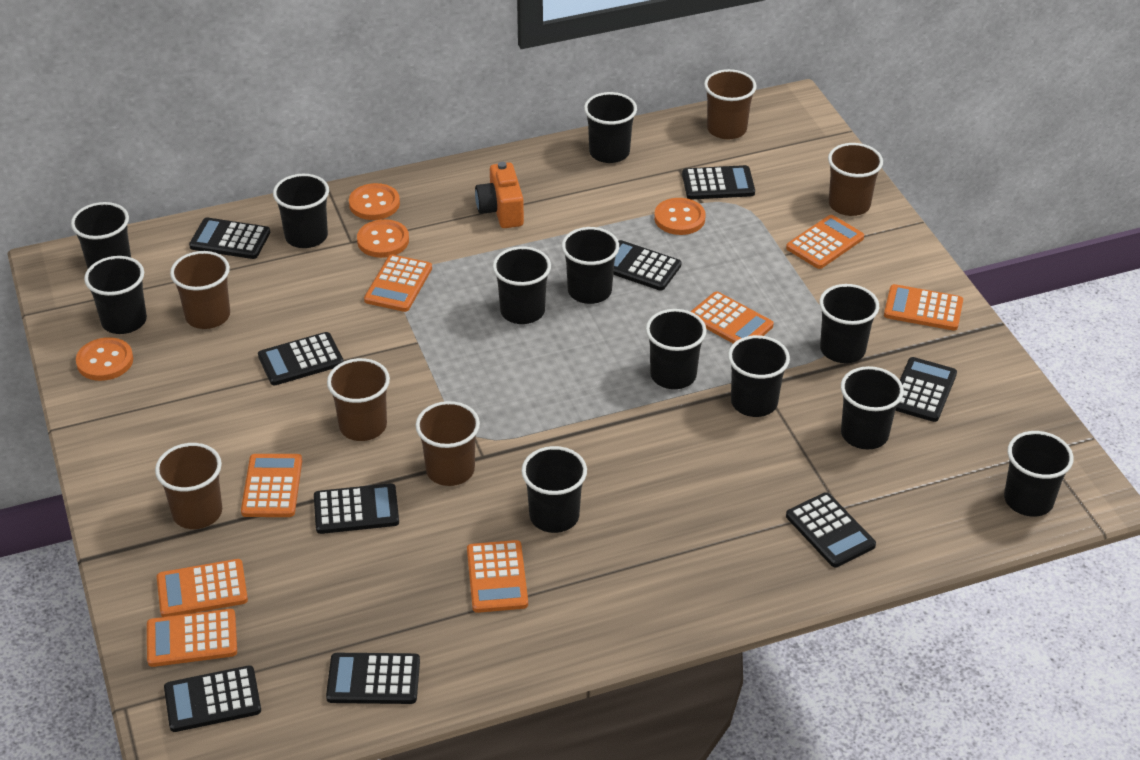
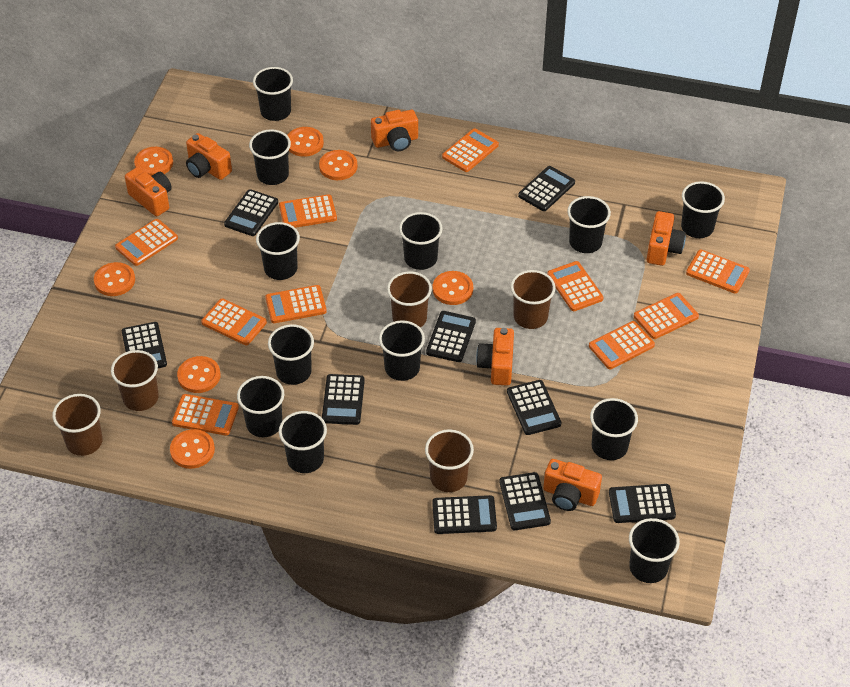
brown cup: 6 -> 5
orange button: 4 -> 7
orange calculator: 8 -> 10
orange camera: 1 -> 6

